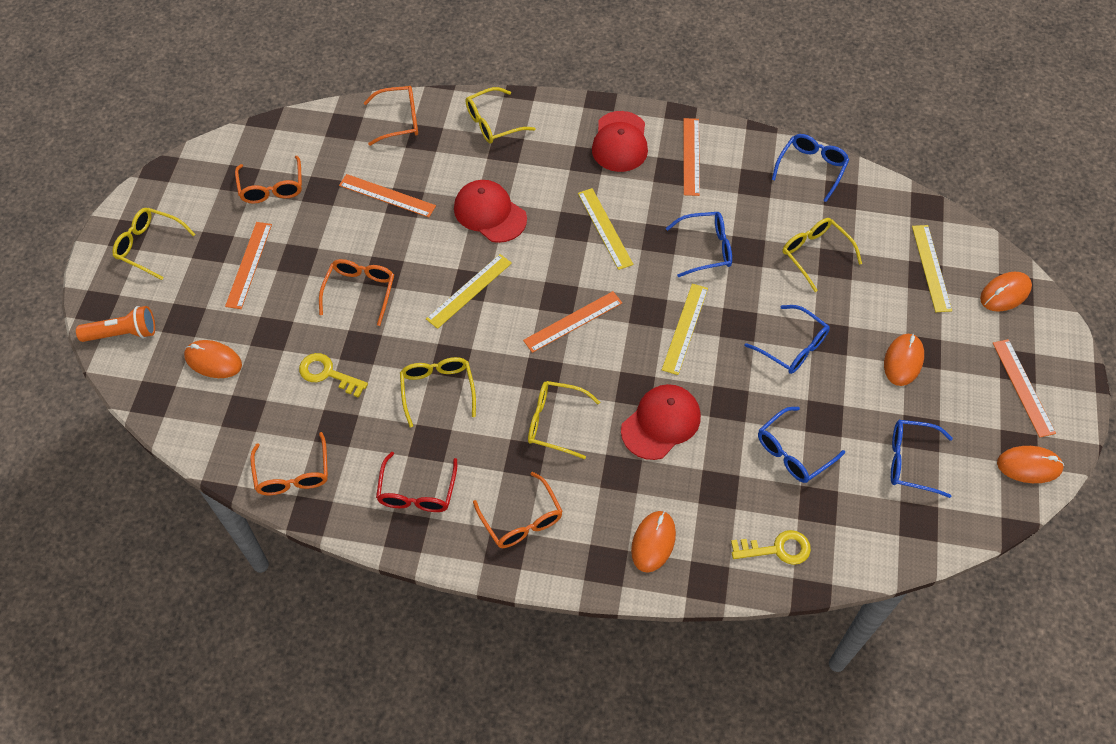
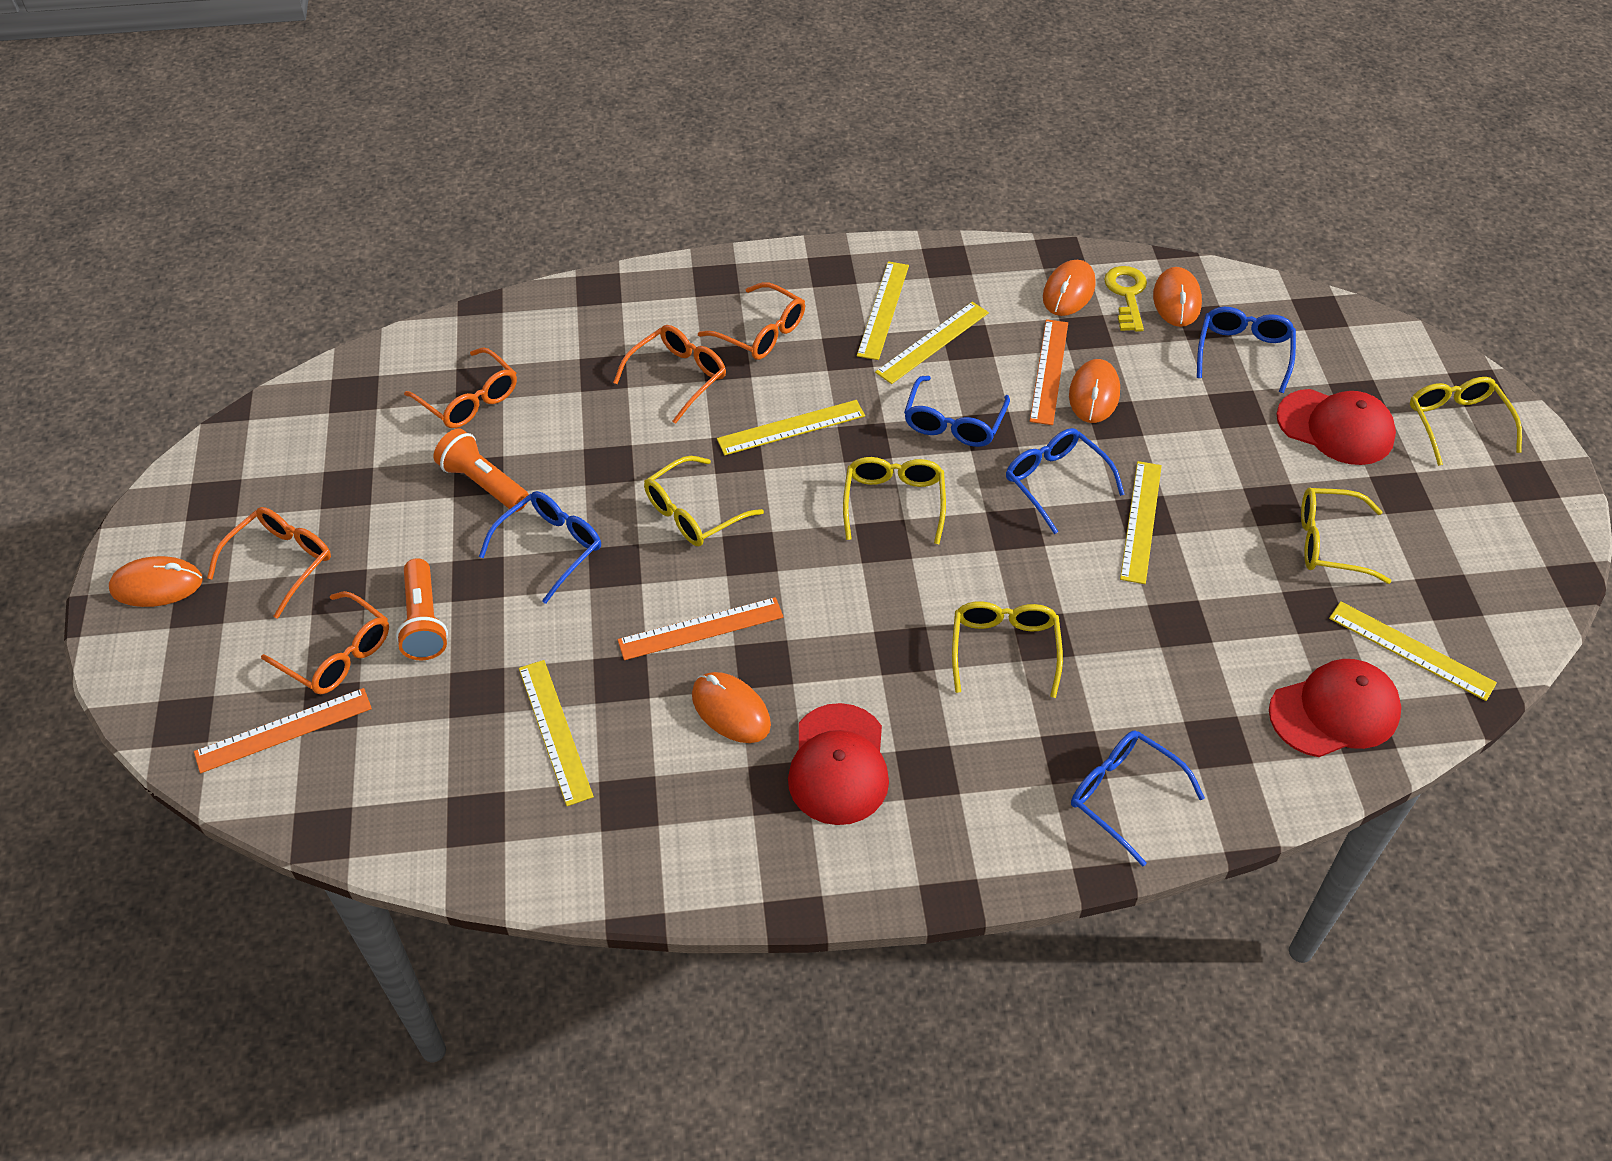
orange flashlight: 1 -> 2
orange ruler: 5 -> 3
red glasses: 1 -> 0
yellow key: 2 -> 1
yellow ruler: 4 -> 6

